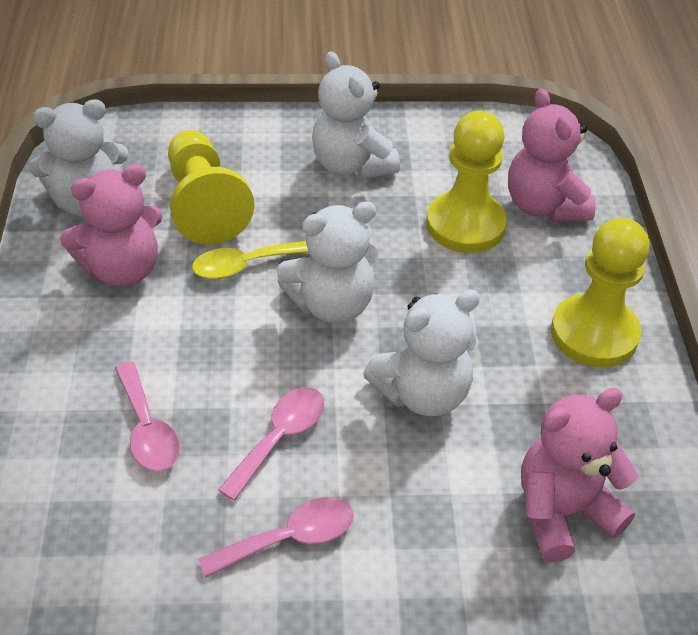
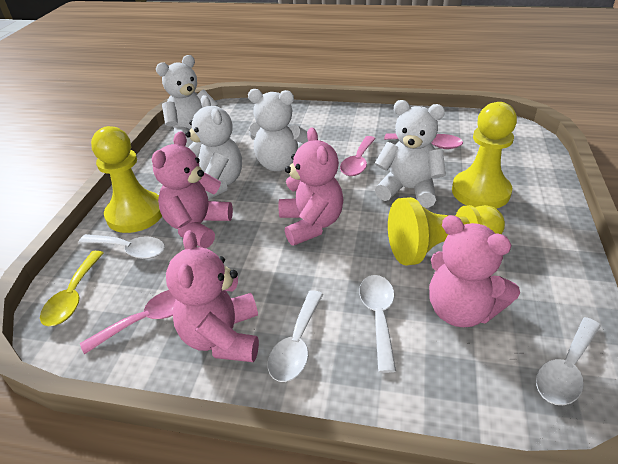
pink teddy bear: 3 -> 4
white spoon: 0 -> 4

